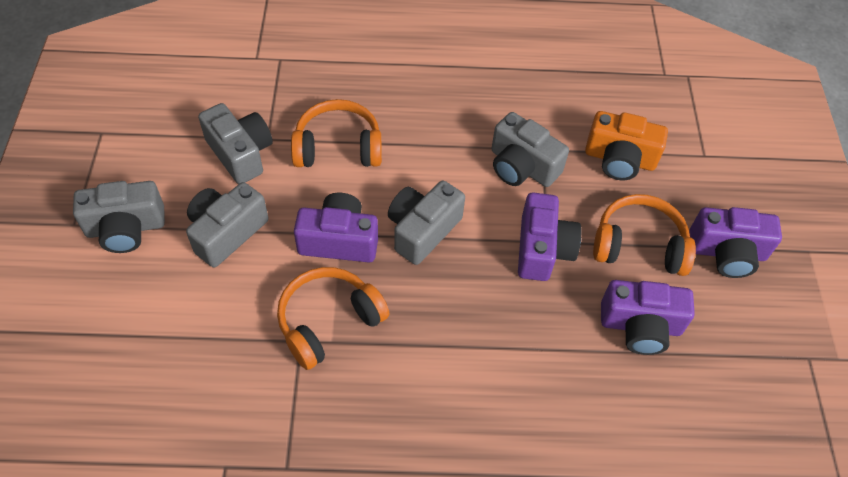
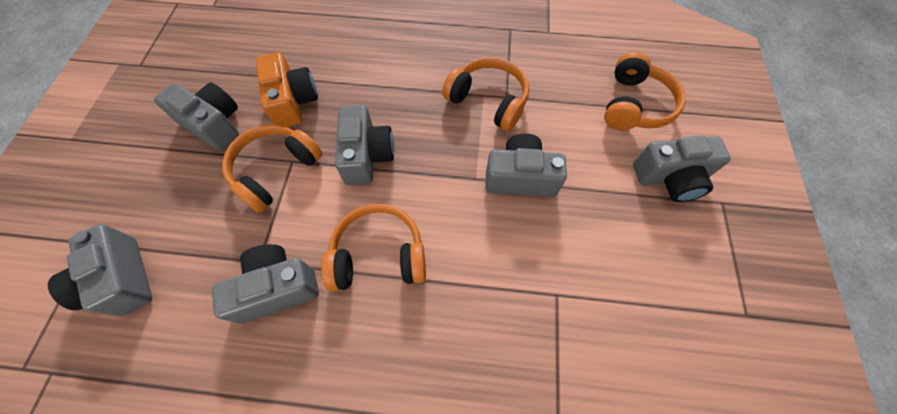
grey camera: 5 -> 6
orange headphones: 3 -> 4
purple camera: 4 -> 0

